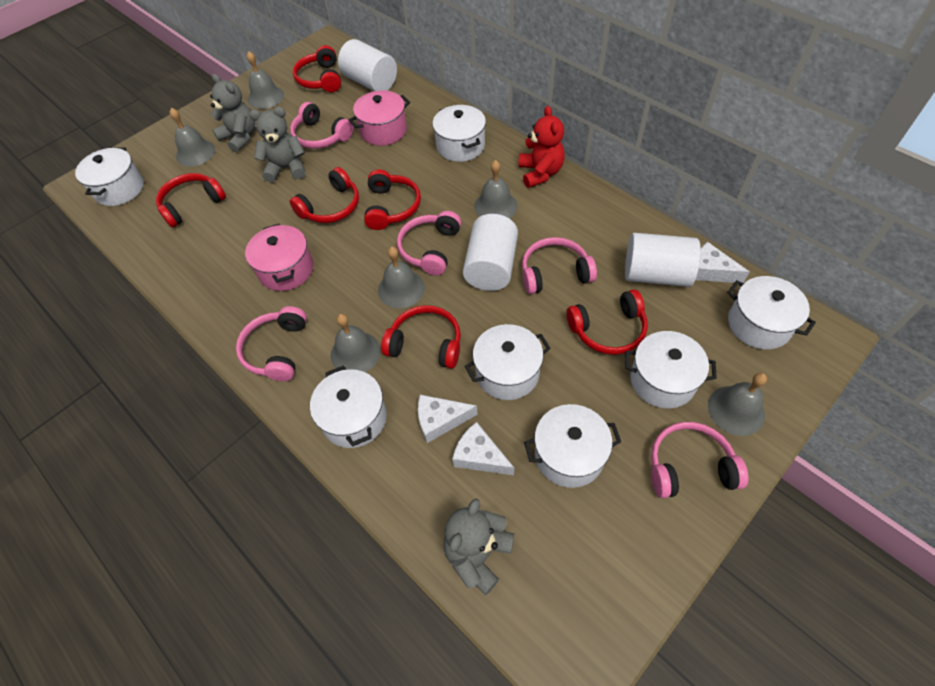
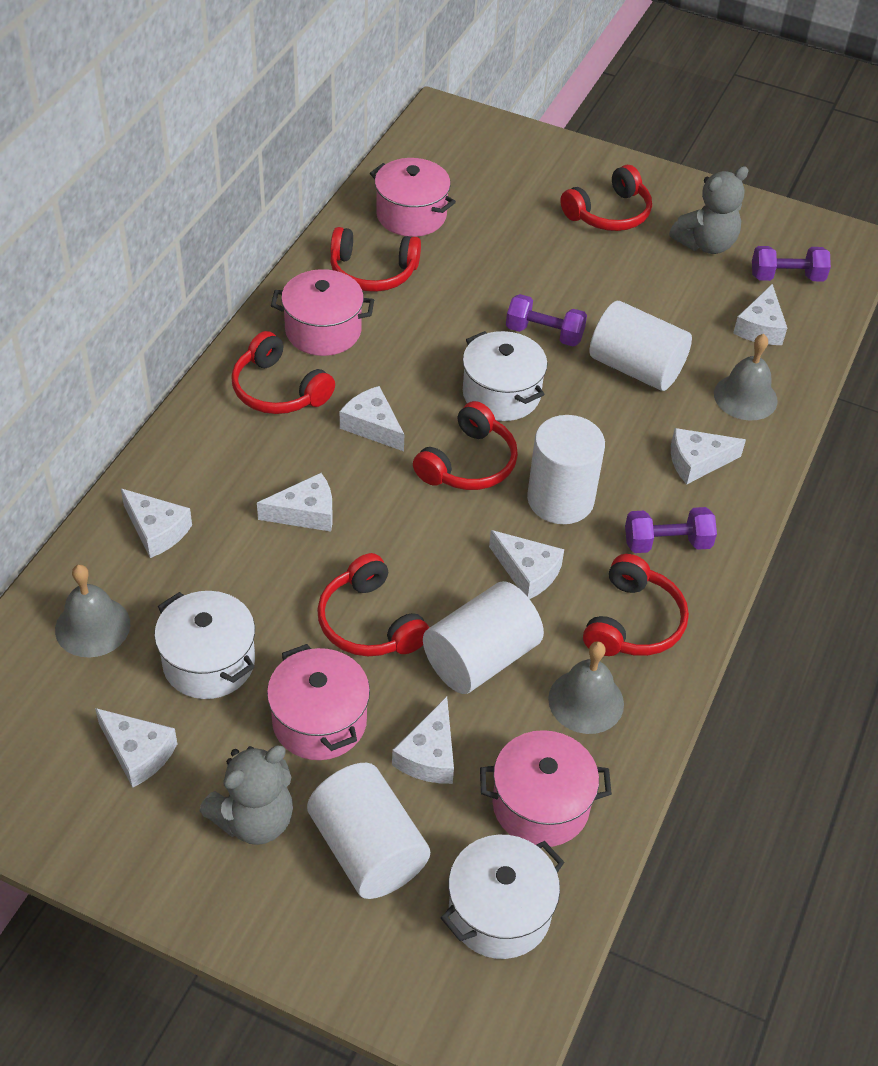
grey bell: 6 -> 3
grey teddy bear: 3 -> 2
pink headphones: 5 -> 0
pink pot: 2 -> 4
purple dumbbell: 0 -> 3
red teddy bear: 1 -> 0
white cheese: 3 -> 8
white cylinder: 3 -> 4
white pot: 7 -> 3

